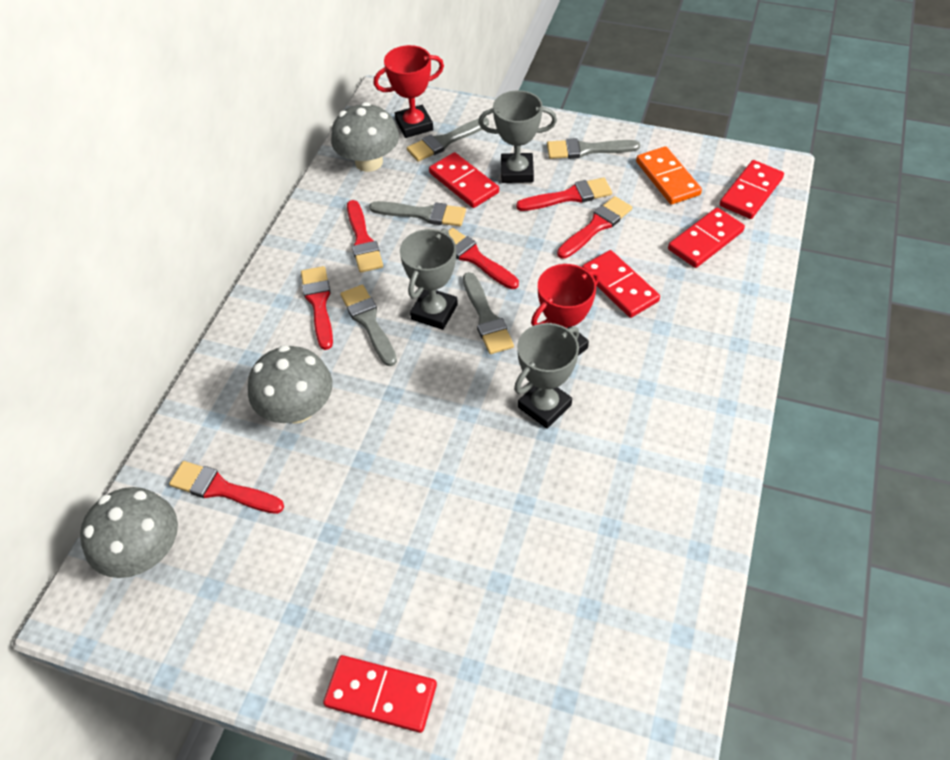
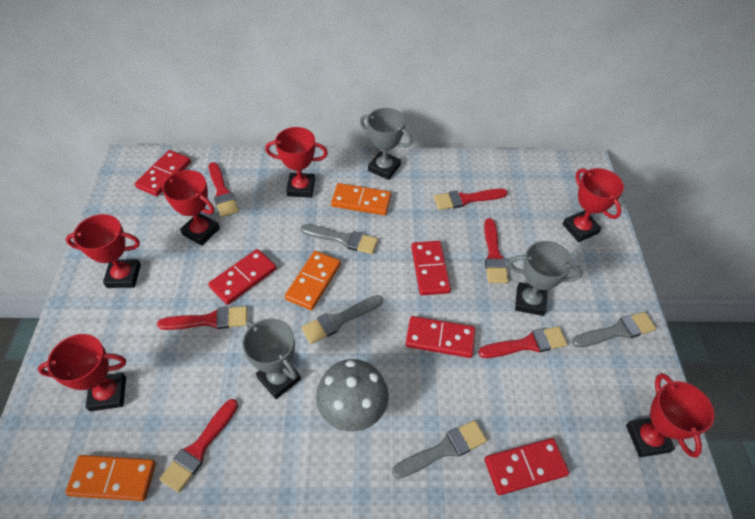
grey brush: 5 -> 4
grey mushroom: 3 -> 1
orange domino: 1 -> 3
red trophy: 2 -> 6

